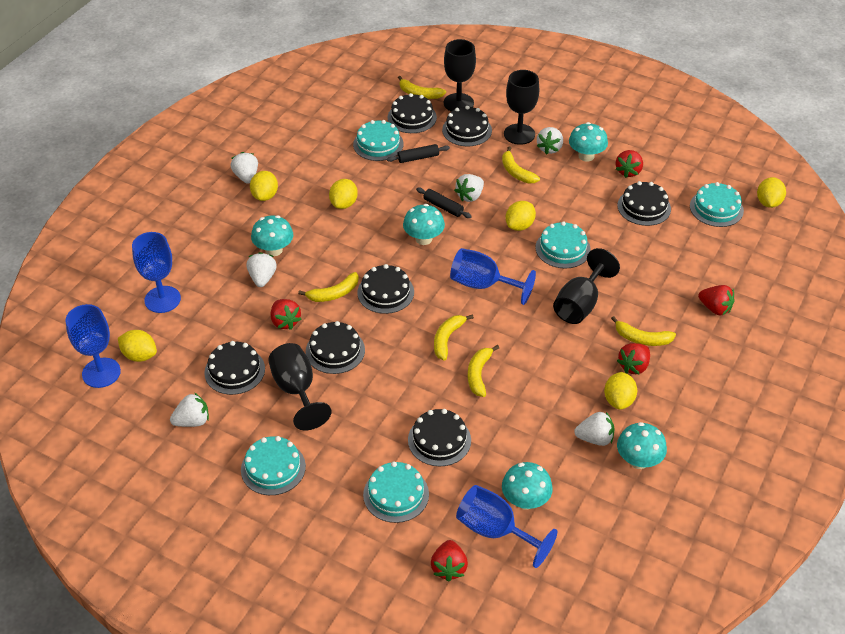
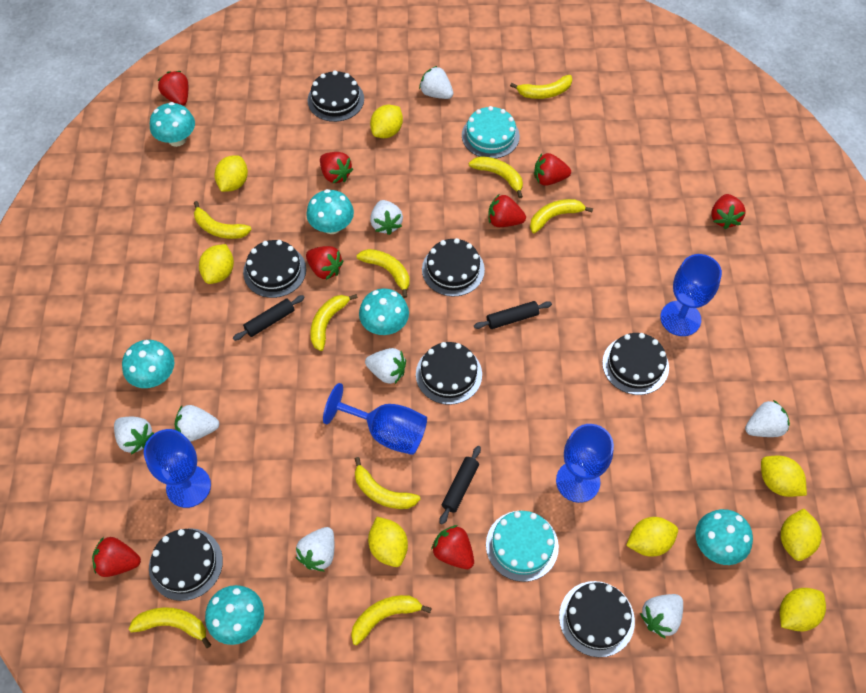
black goblet: 4 -> 0
black rolling pin: 2 -> 3
red strawberry: 5 -> 8
turquoise cake: 5 -> 2
turquoise mushroom: 5 -> 6
white strawberry: 6 -> 8
yellow banana: 6 -> 9
yellow lemon: 6 -> 8

